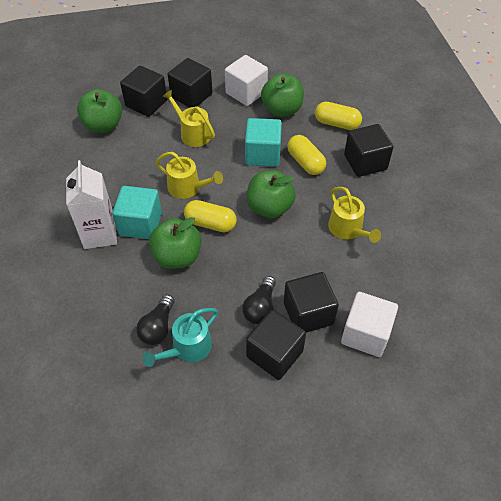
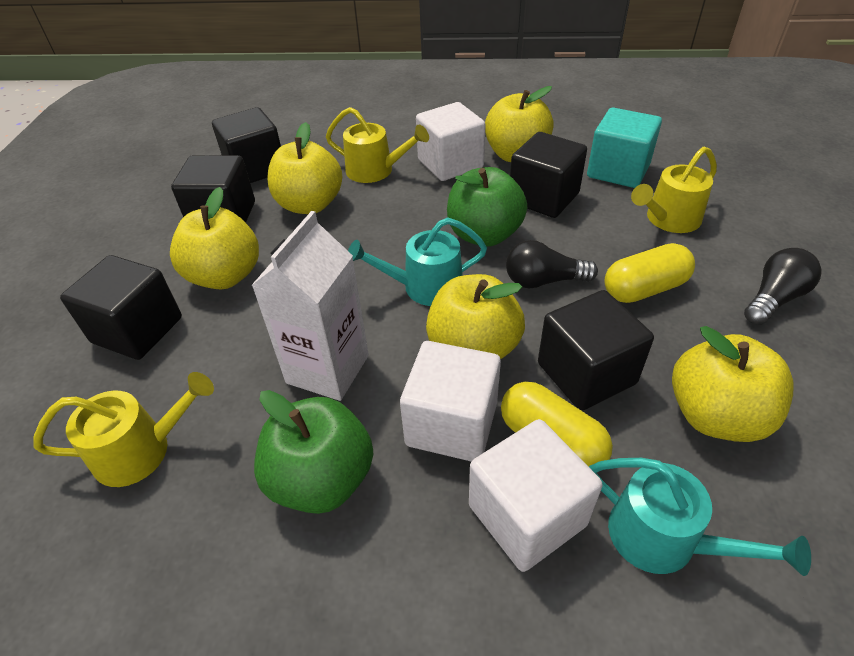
green apple: 4 -> 2
turquoise cube: 2 -> 1
turquoise watering can: 1 -> 2
white cube: 2 -> 3
yellow apple: 0 -> 5
yellow capsule: 3 -> 2

